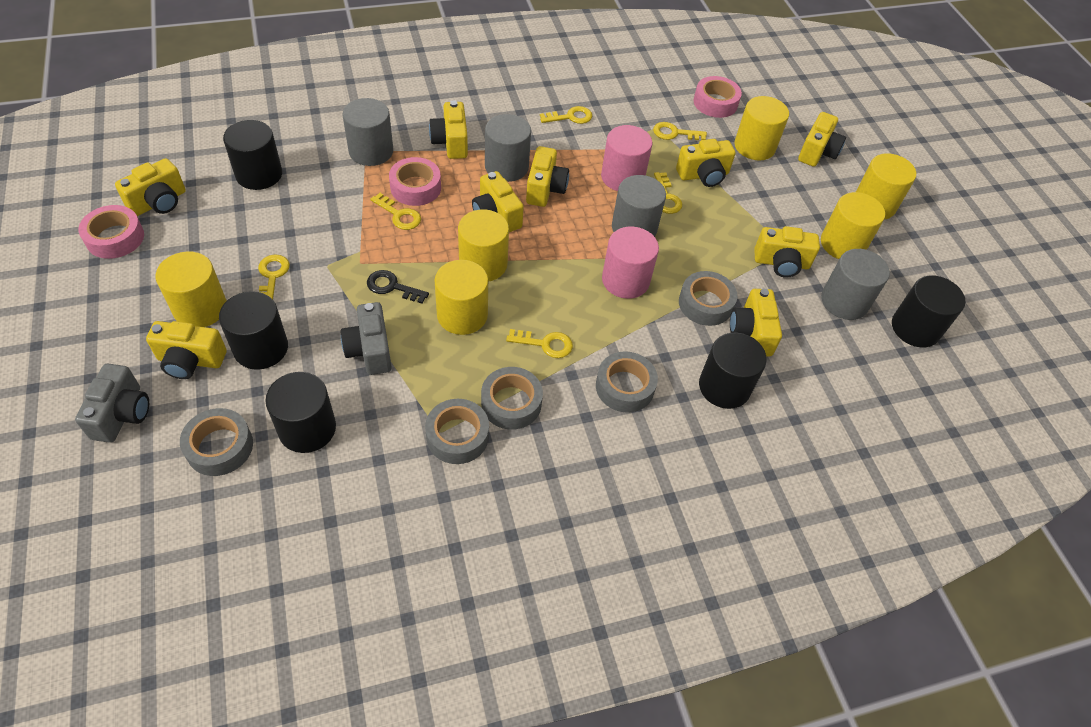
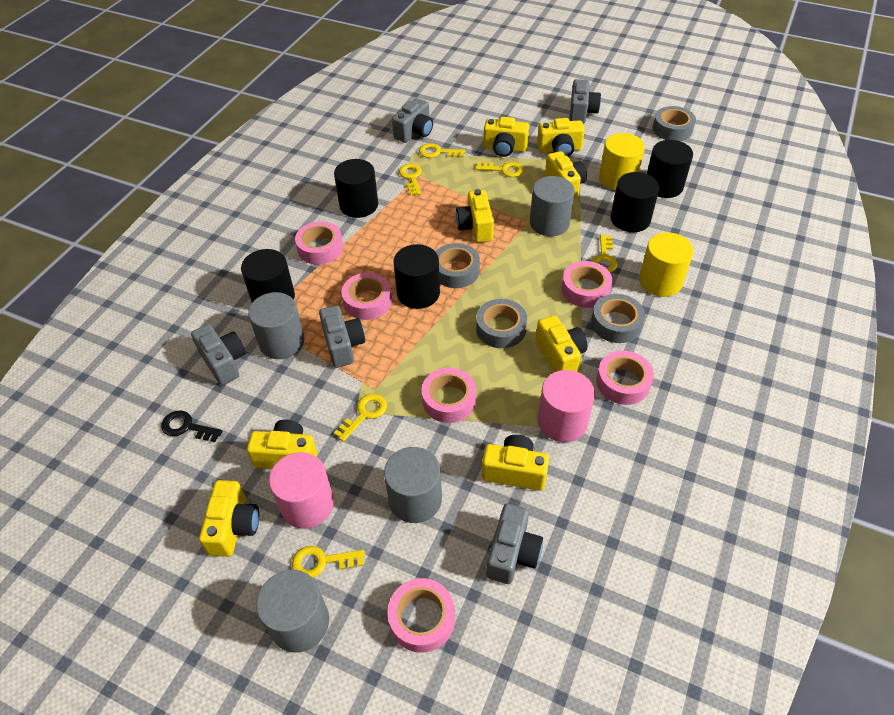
grey camera: 2 -> 5
grey tape: 5 -> 4
pink tape: 3 -> 6
yellow camera: 9 -> 8
yellow cylinder: 6 -> 2

